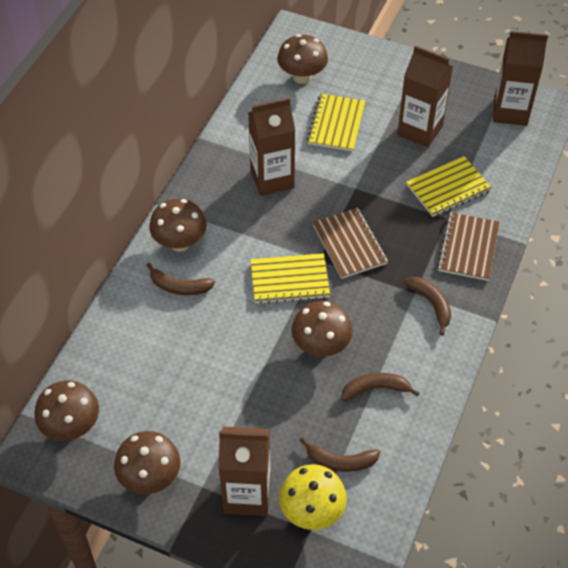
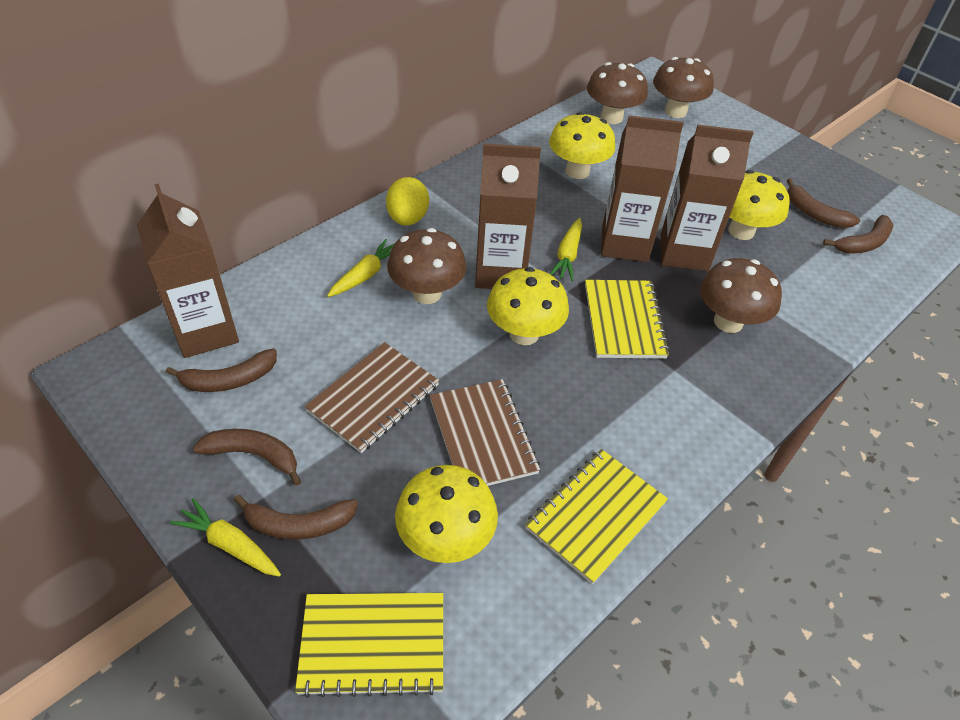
brown banana: 4 -> 5
brown mushroom: 5 -> 4
yellow carrot: 0 -> 3
yellow egg: 0 -> 1
yellow mushroom: 1 -> 4

